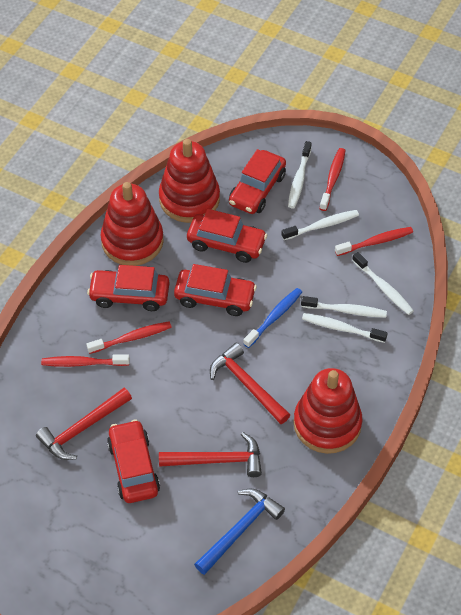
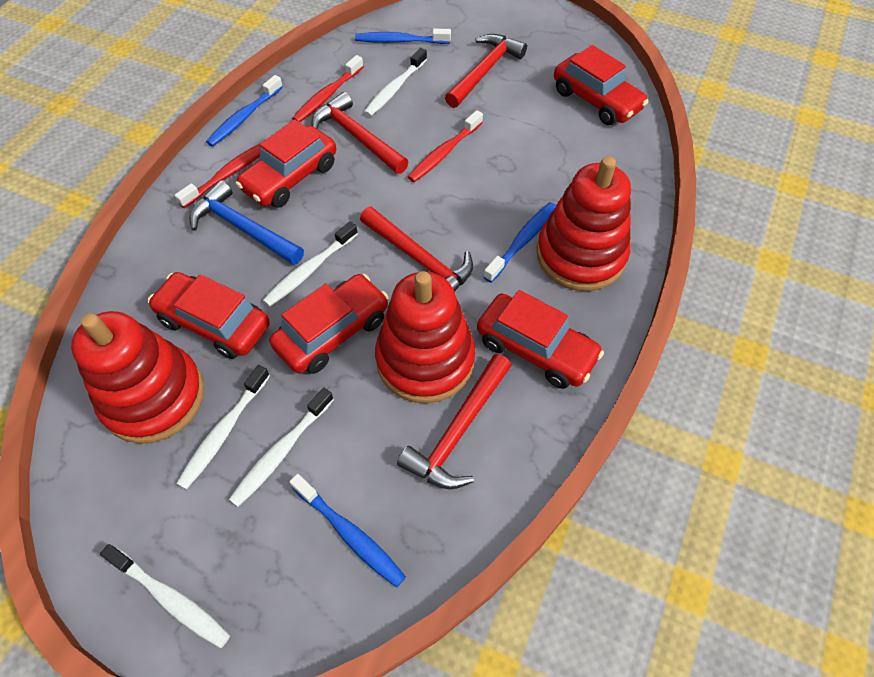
blue toothbrush: 1 -> 4
red hammer: 3 -> 4
red toothbrush: 4 -> 3

